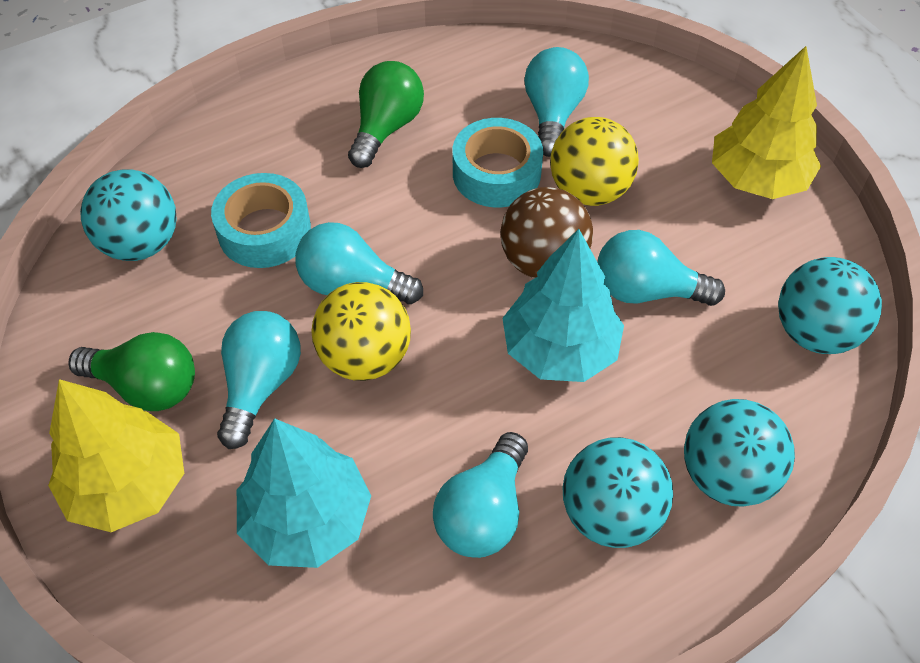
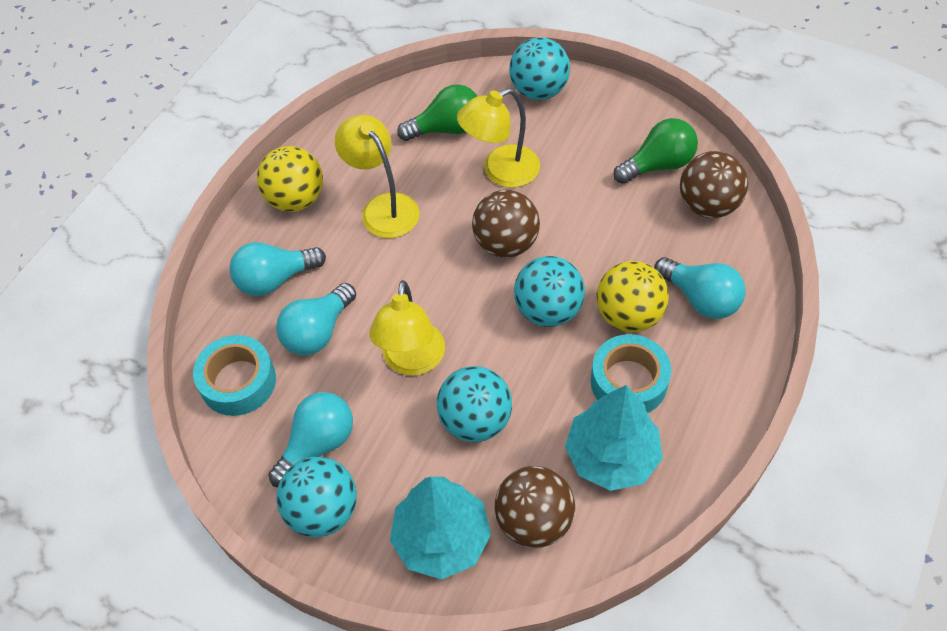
brown ball: 1 -> 3
turquoise light bulb: 5 -> 4
yellow lamp: 0 -> 3
yellow tree: 2 -> 0

